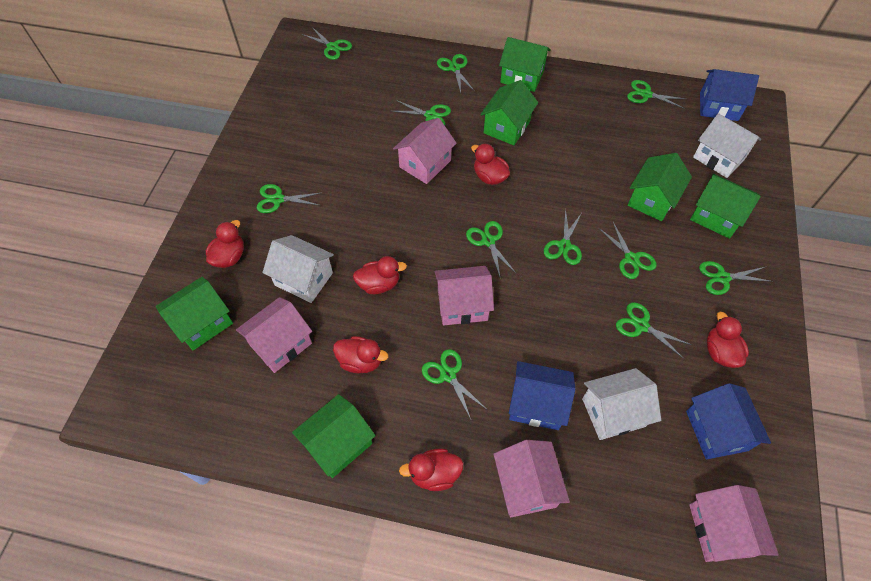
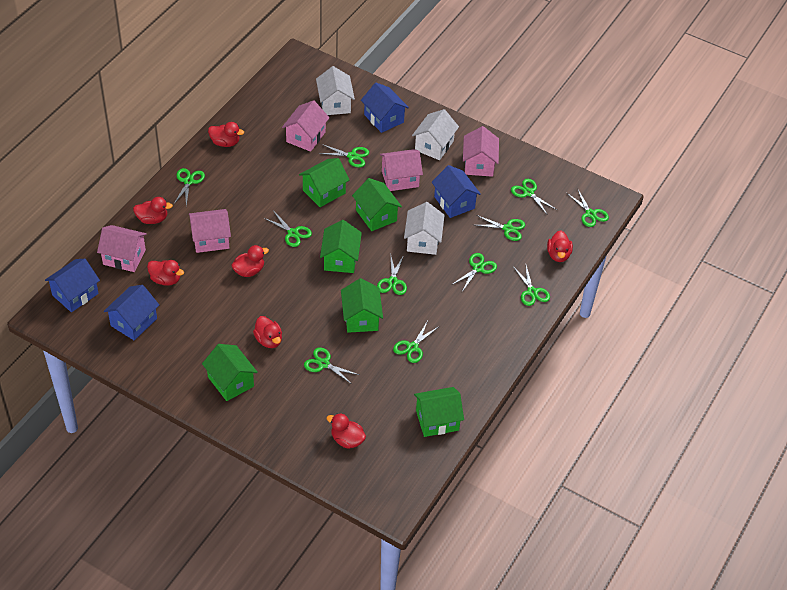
blue house: 3 -> 4
red duck: 6 -> 7

